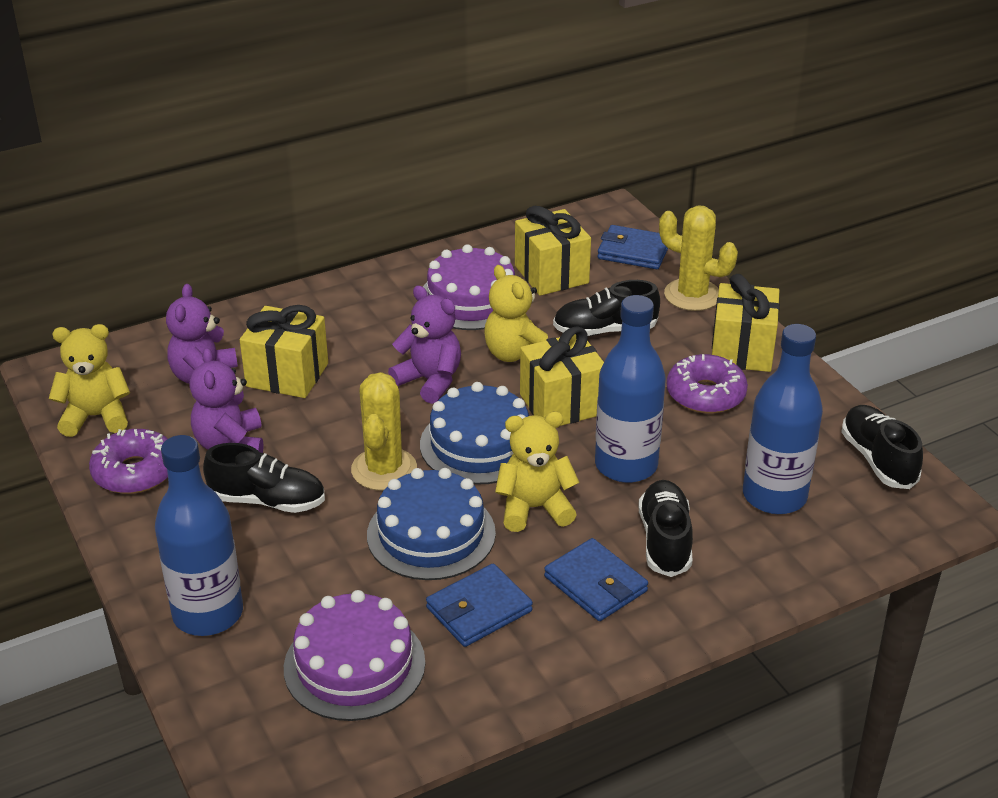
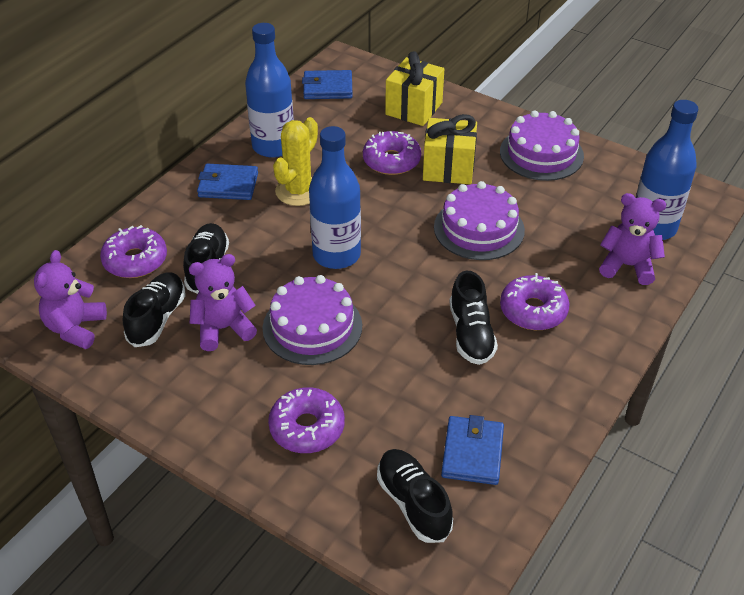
blue cake: 2 -> 0
purple cake: 2 -> 3
purple donut: 2 -> 4
yellow cactus: 2 -> 1
yellow gift: 4 -> 2
yellow teddy bear: 3 -> 0

